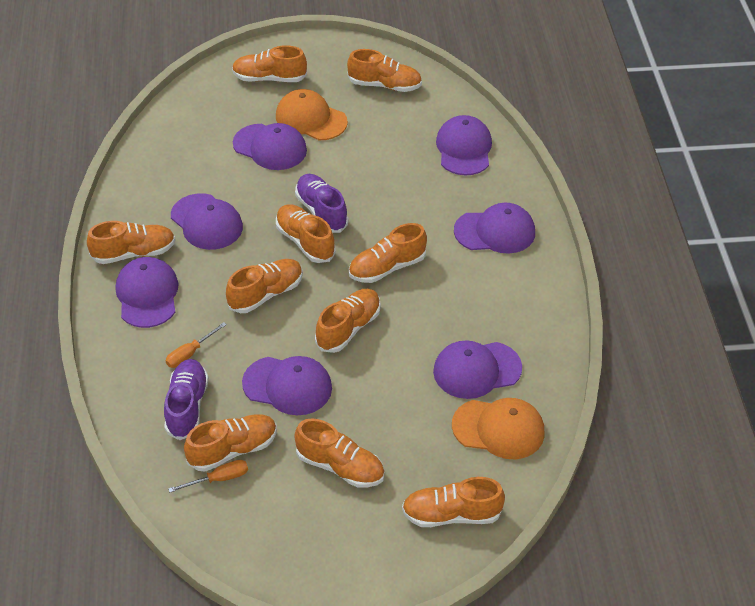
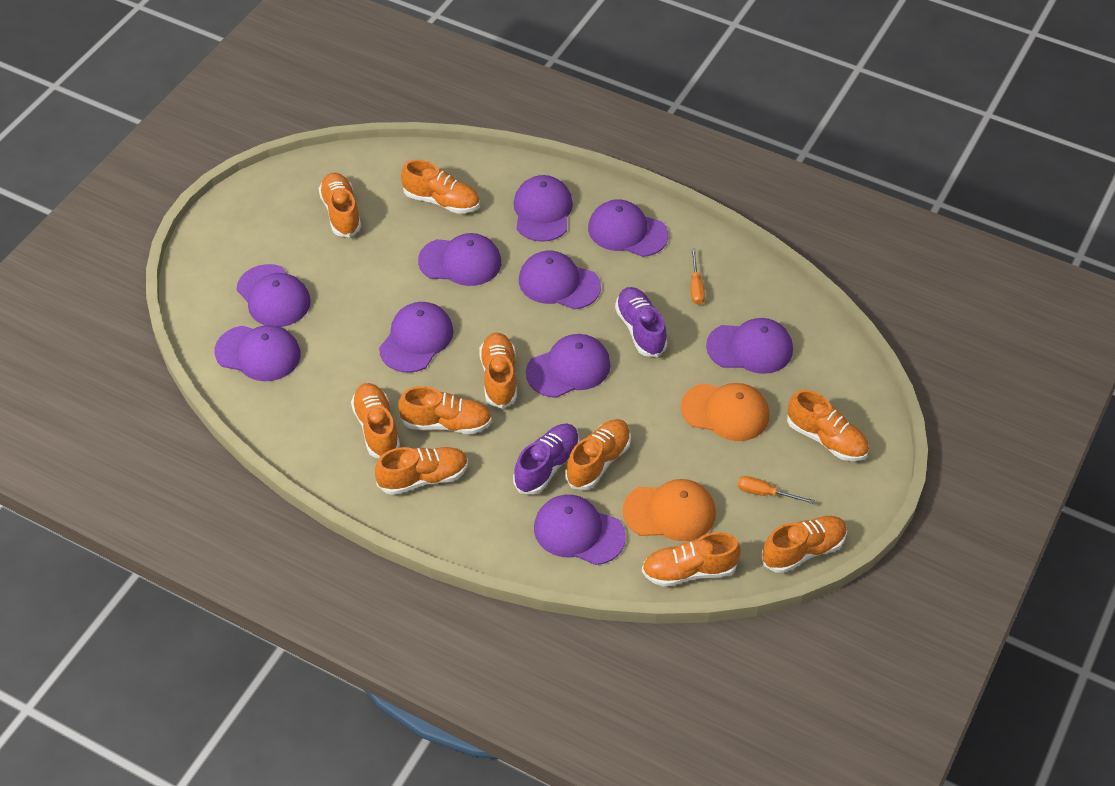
purple cap: 7 -> 10

